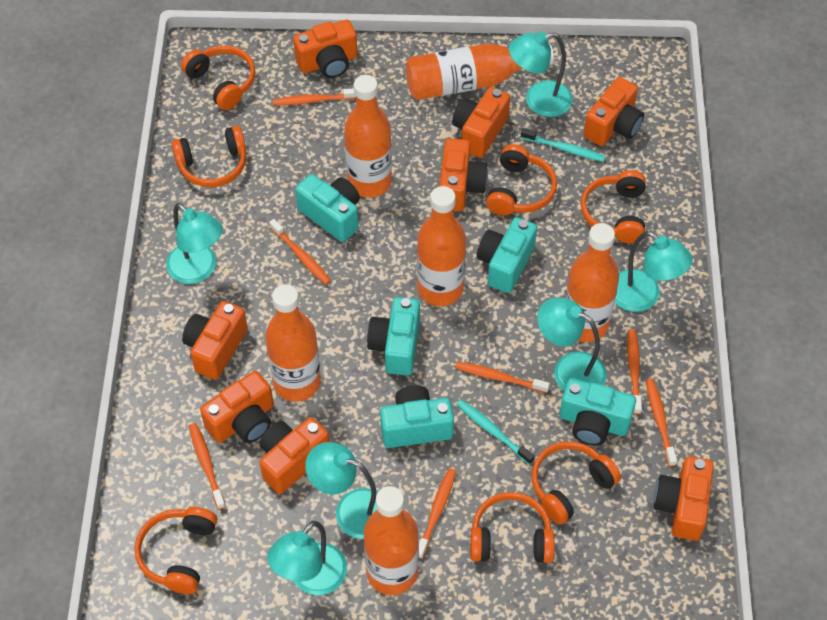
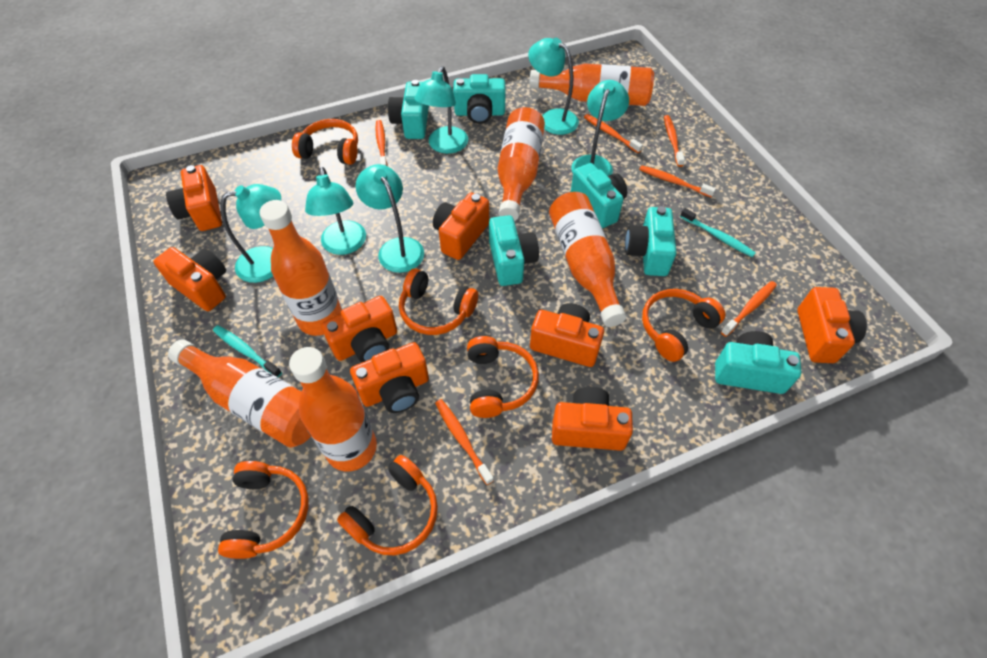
orange headphones: 7 -> 6
orange toothbrush: 7 -> 6
turquoise camera: 5 -> 6

